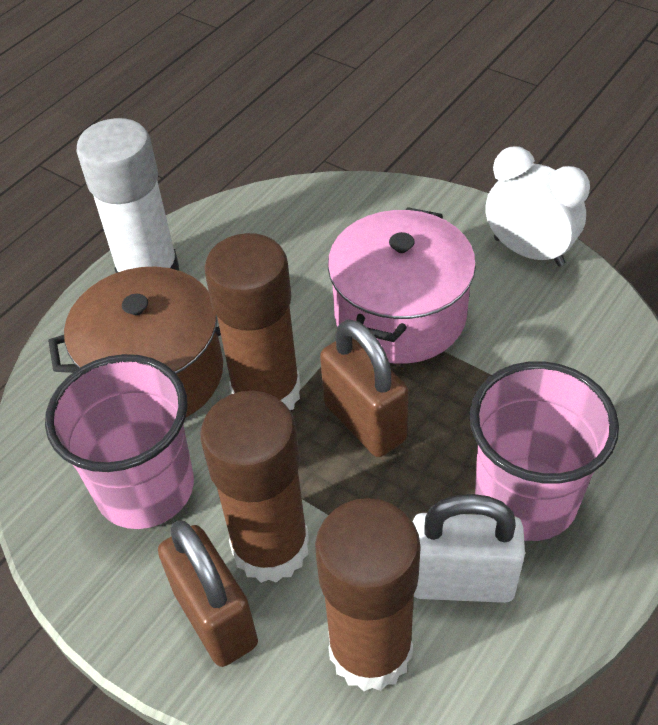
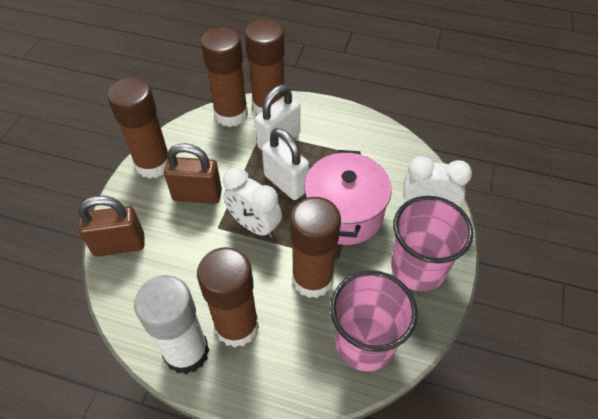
brown glue stick: 3 -> 5
brown pot: 1 -> 0
white clock: 1 -> 2
white padlock: 1 -> 2

